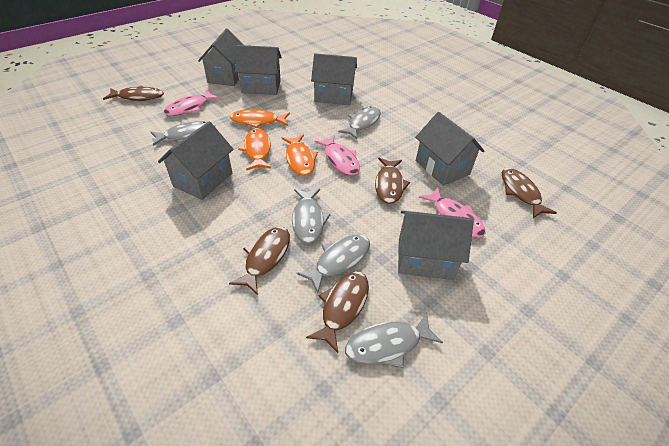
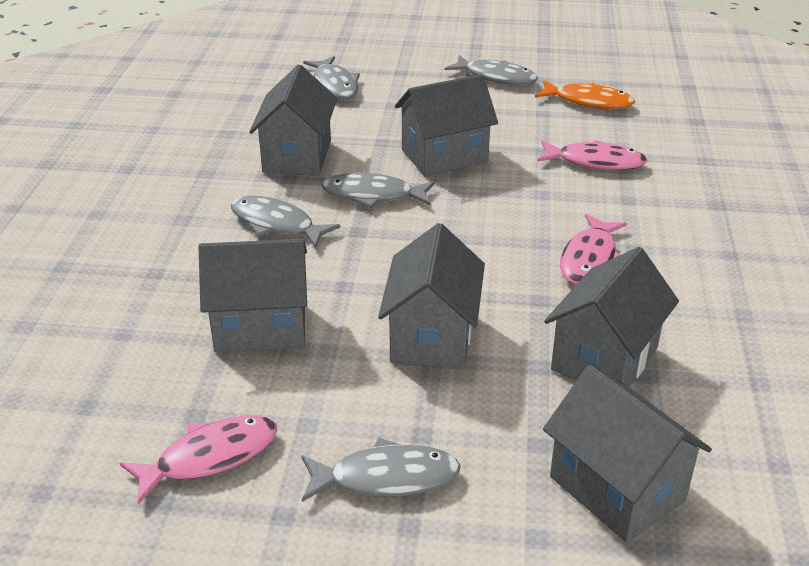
brown fish: 5 -> 0
orange fish: 3 -> 1

